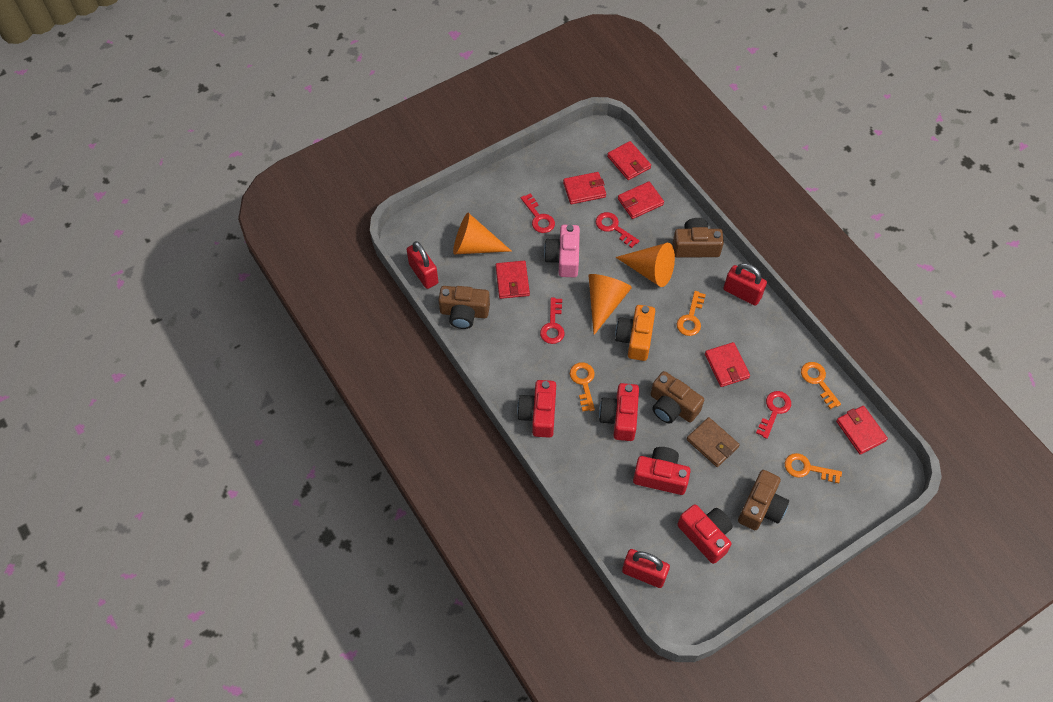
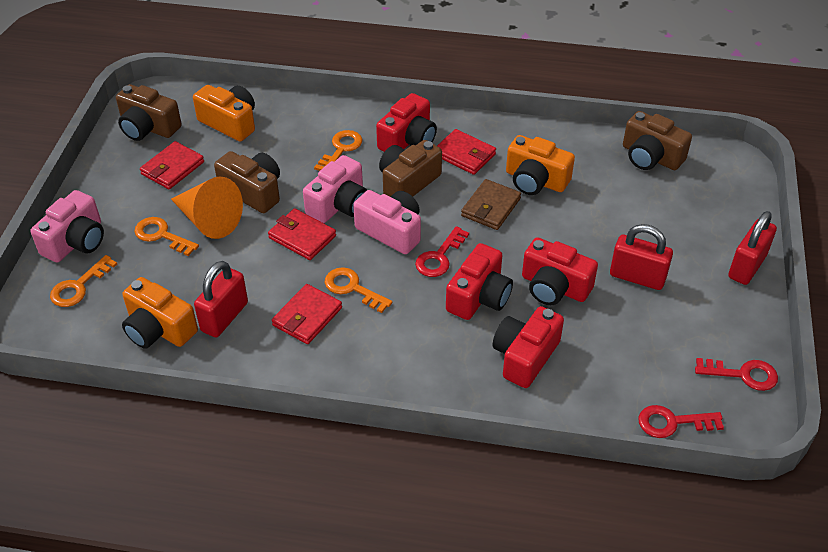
orange camera: 1 -> 3
orange cone: 3 -> 1
pink camera: 1 -> 3
red key: 4 -> 3
red wallet: 6 -> 4

